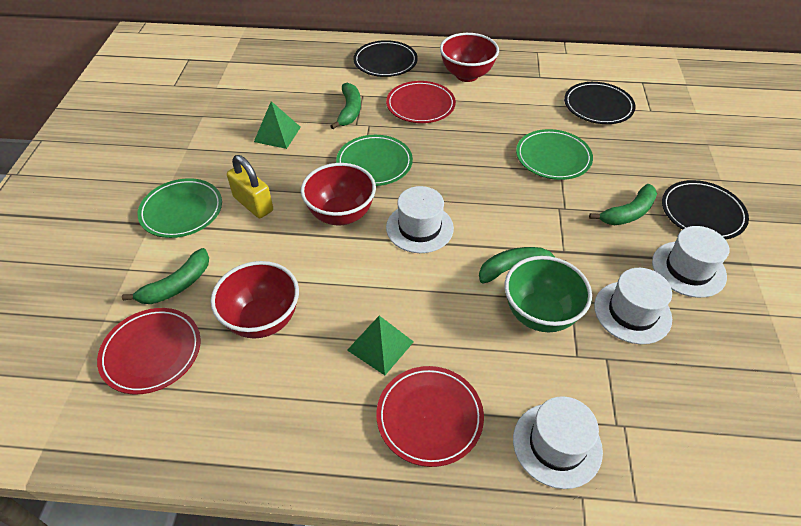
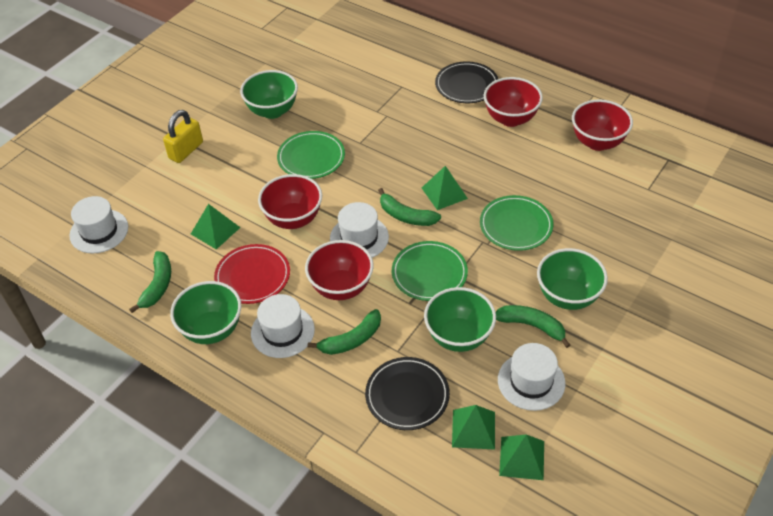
black plate: 3 -> 2
green bowl: 1 -> 4
green pyramid: 2 -> 4
red bowl: 3 -> 4
red plate: 3 -> 1

